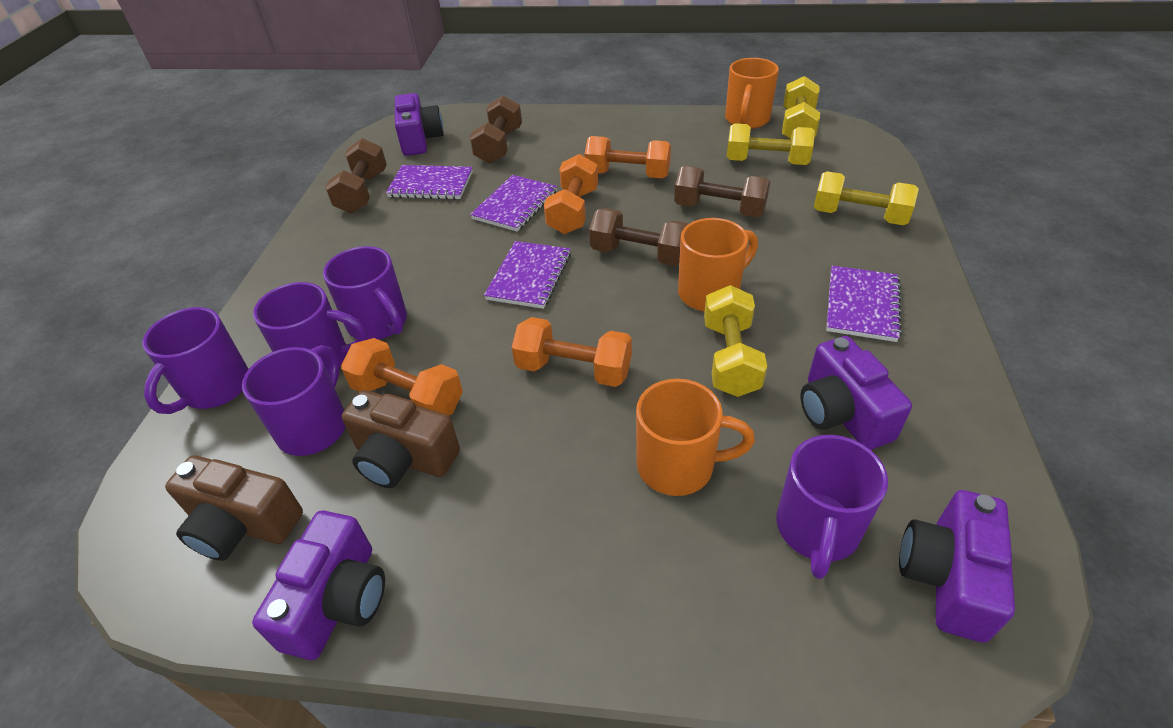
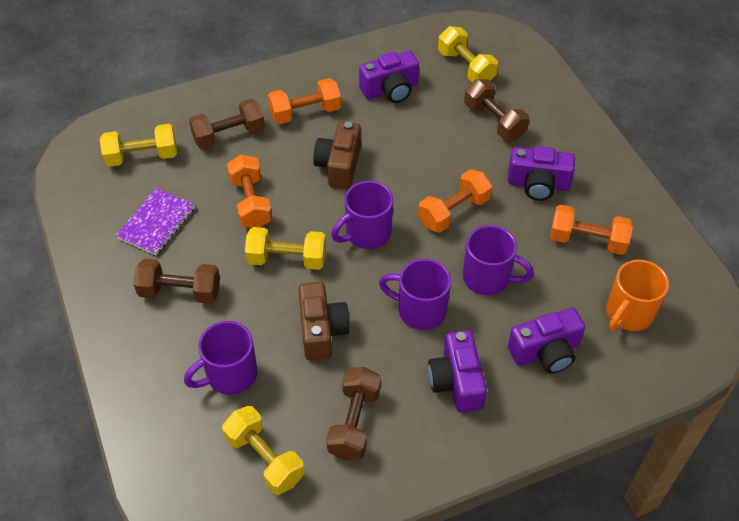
orange mug: 3 -> 1
purple mug: 5 -> 4
purple notebook: 4 -> 1

